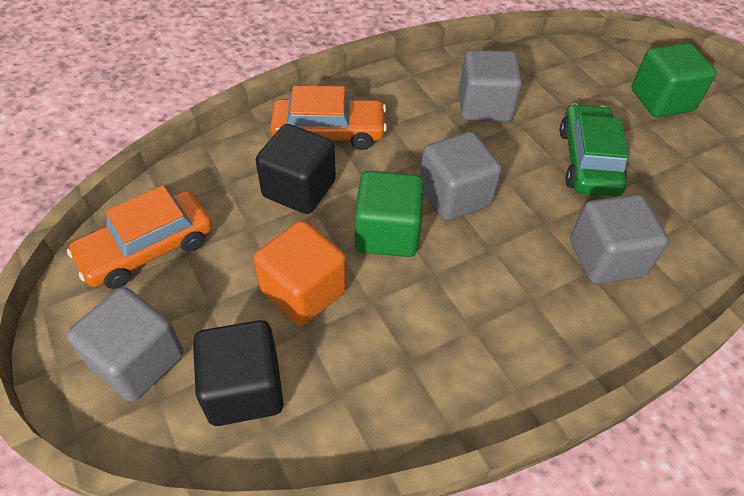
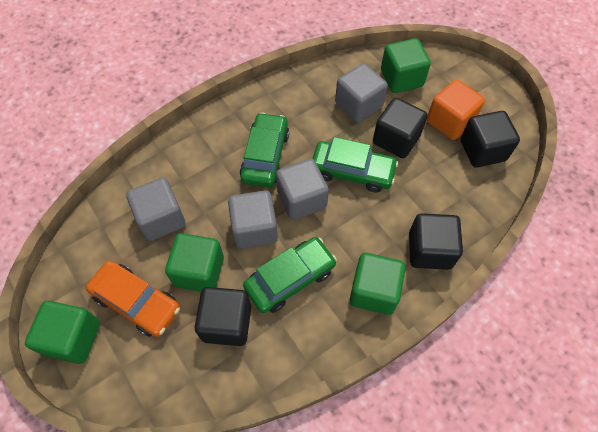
black cube: 2 -> 4
green car: 1 -> 3
green cube: 2 -> 4
orange car: 2 -> 1

